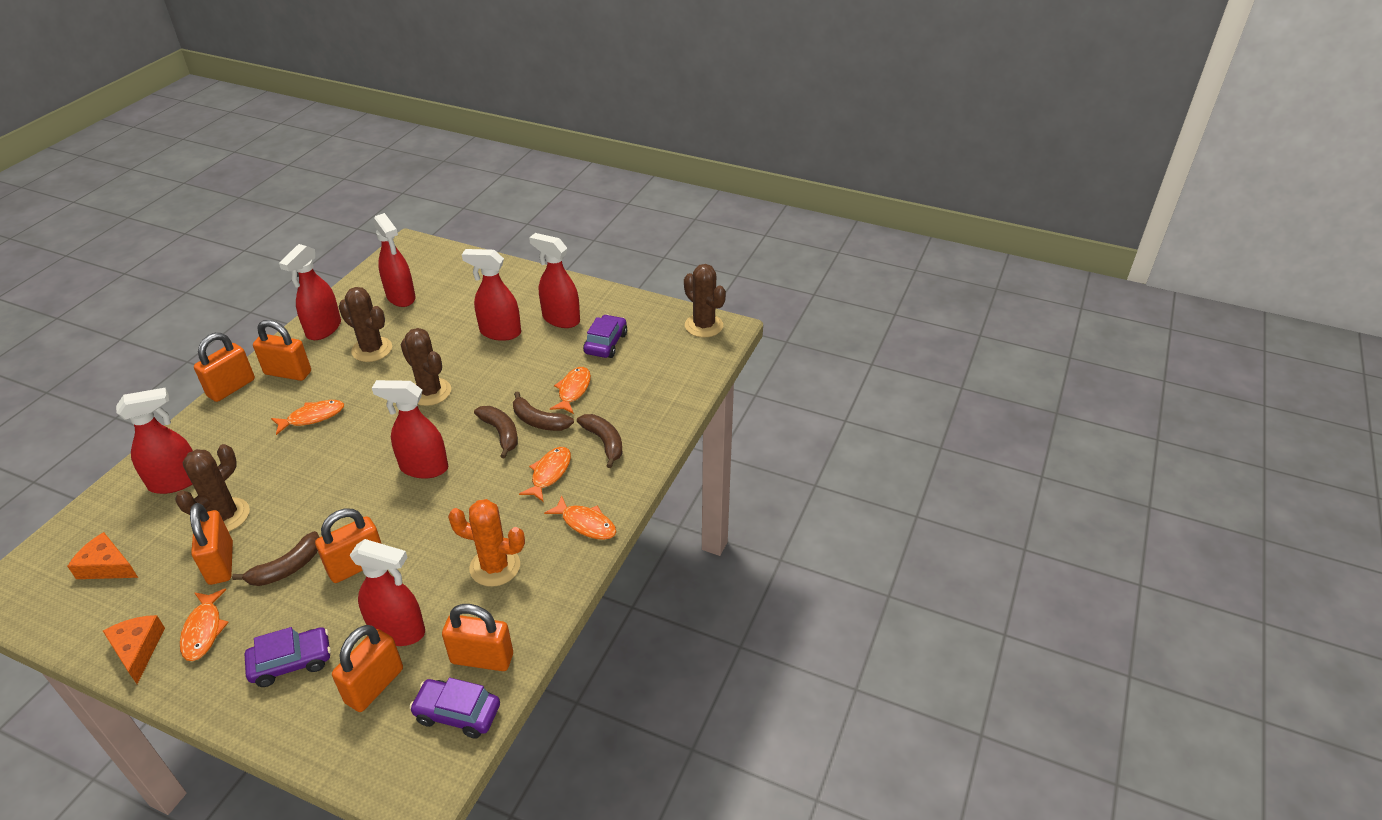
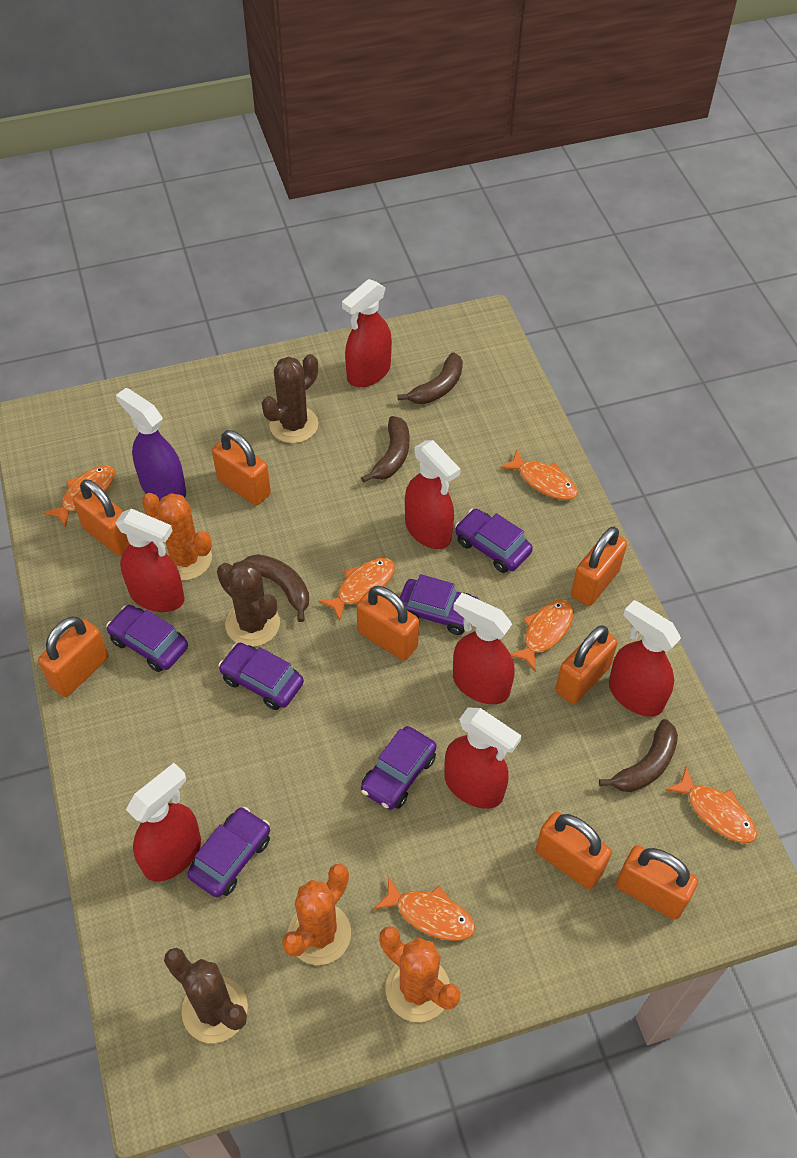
brown cactus: 4 -> 3
orange cactus: 1 -> 3
orange cheese: 2 -> 0
orange fish: 5 -> 6
orange padlock: 6 -> 8
purple car: 3 -> 6
purple spray bottle: 0 -> 1

